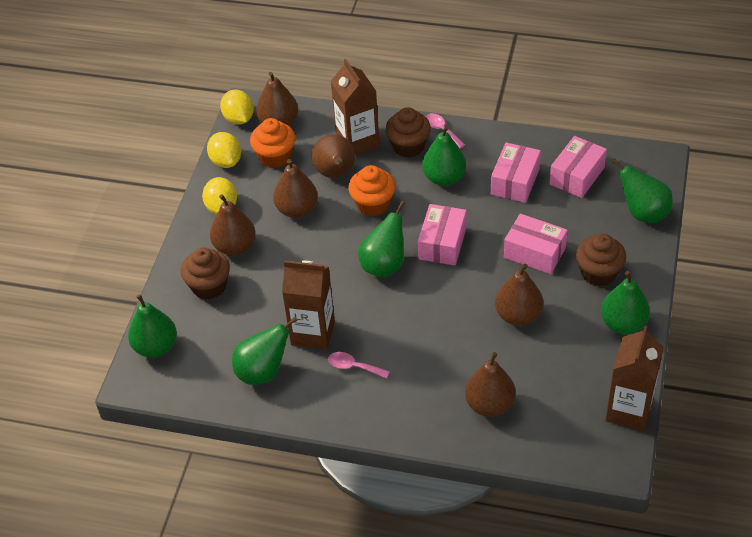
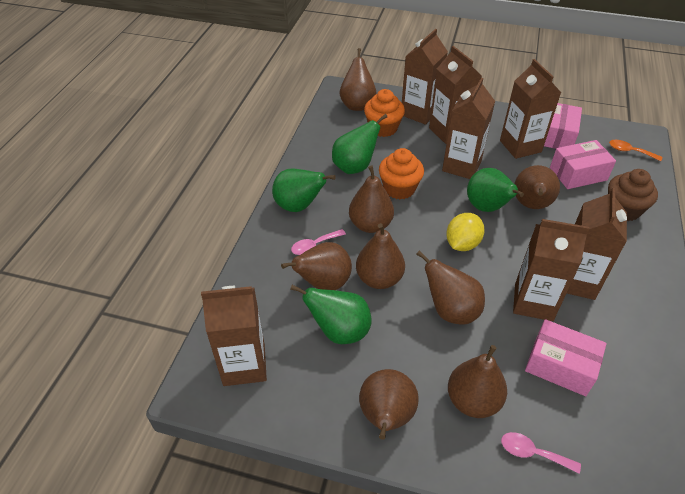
brown carton: 3 -> 7
brown cupcake: 3 -> 1
brown pear: 6 -> 8
green pear: 6 -> 4
orange spoon: 0 -> 1
pink box: 4 -> 3
yellow lemon: 3 -> 1

